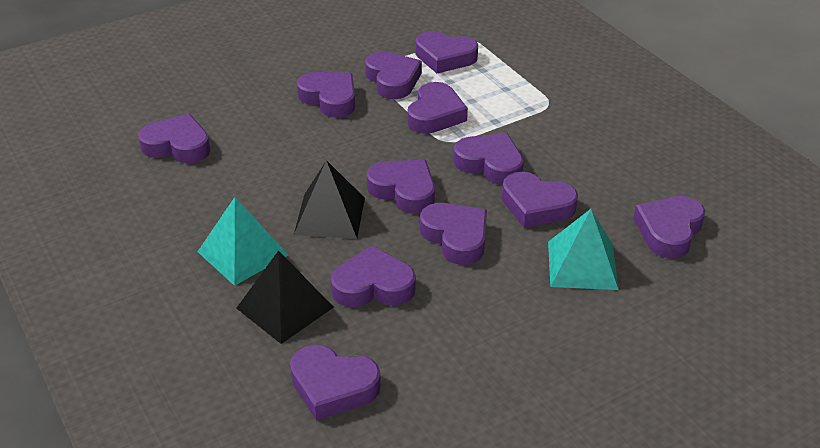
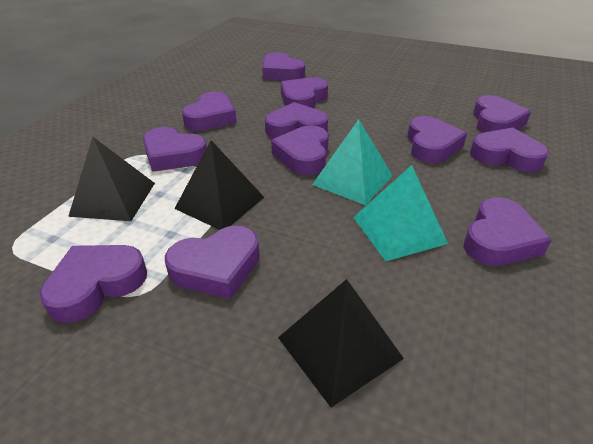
black pyramid: 2 -> 3

